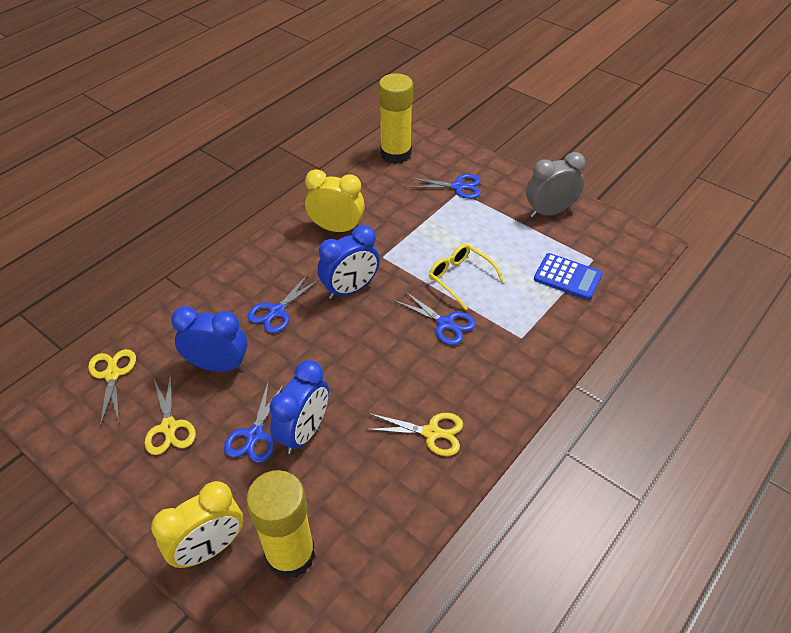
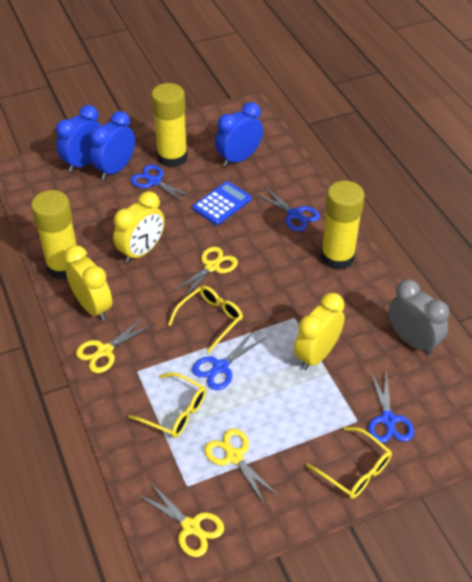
yellow clock: 2 -> 3
yellow glasses: 1 -> 3
yellow glue stick: 2 -> 3
yellow scissors: 3 -> 4

